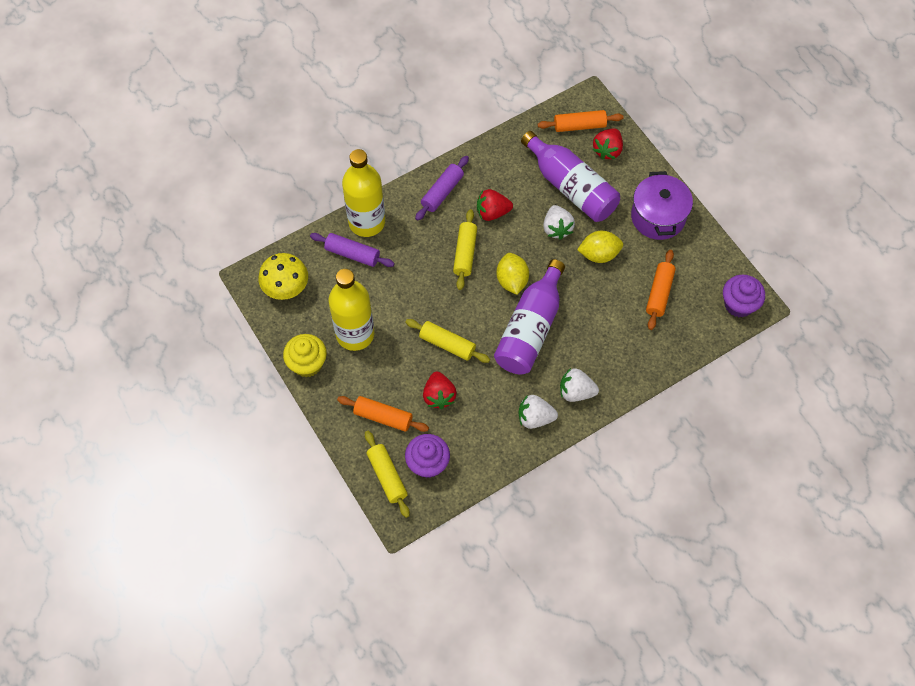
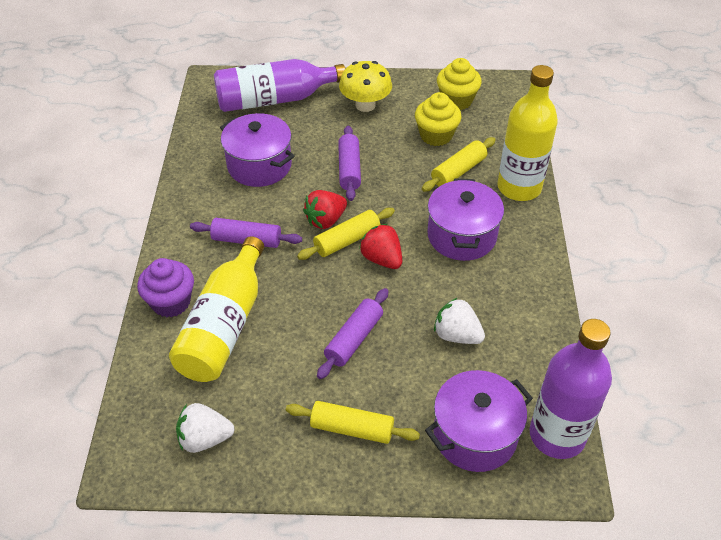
orange rolling pin: 3 -> 0
purple cupcake: 2 -> 1
purple pot: 1 -> 3
purple rolling pin: 2 -> 3
red strawberry: 3 -> 2
white strawberry: 3 -> 2
yellow cupcake: 1 -> 2
yellow lemon: 2 -> 0

